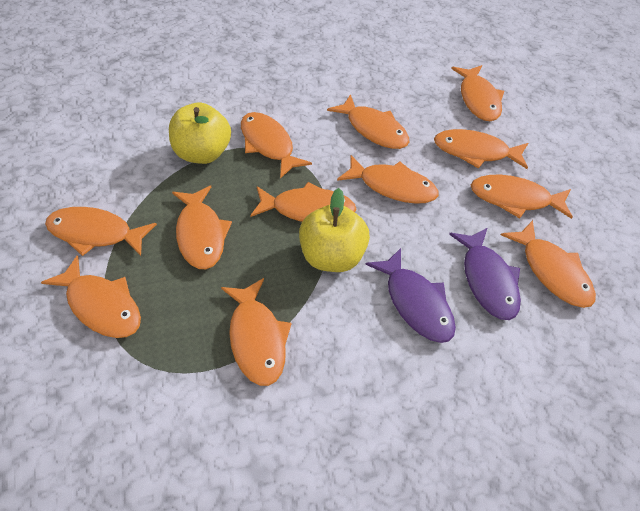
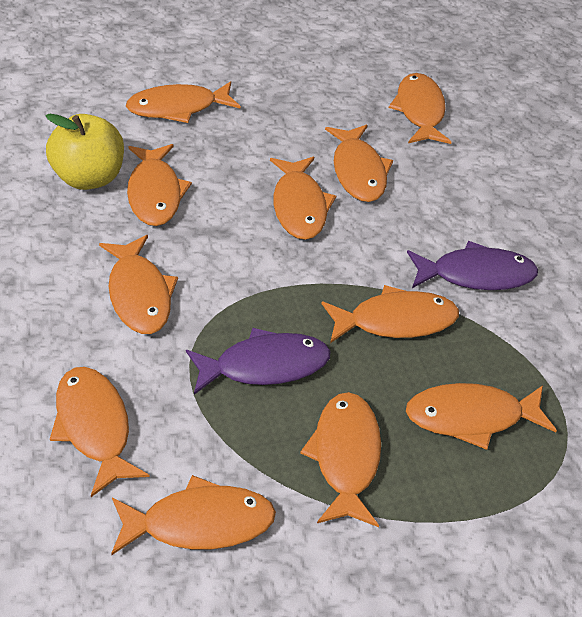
orange fish: 12 -> 11
yellow apple: 2 -> 1

